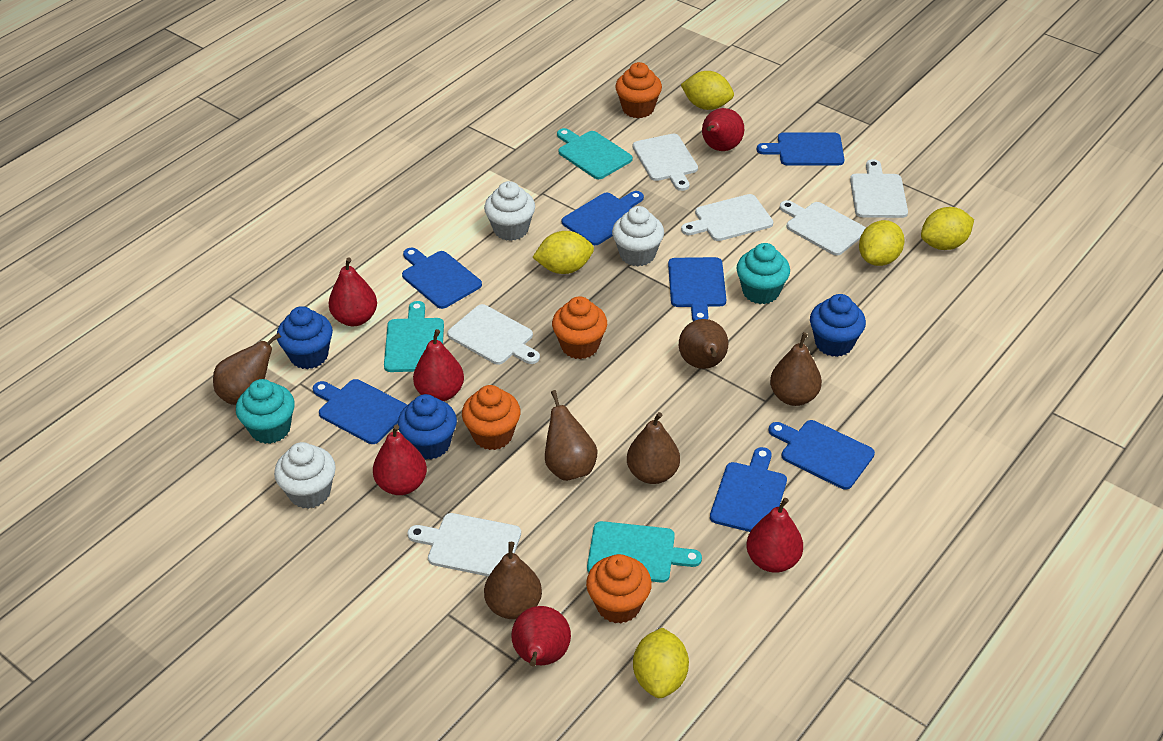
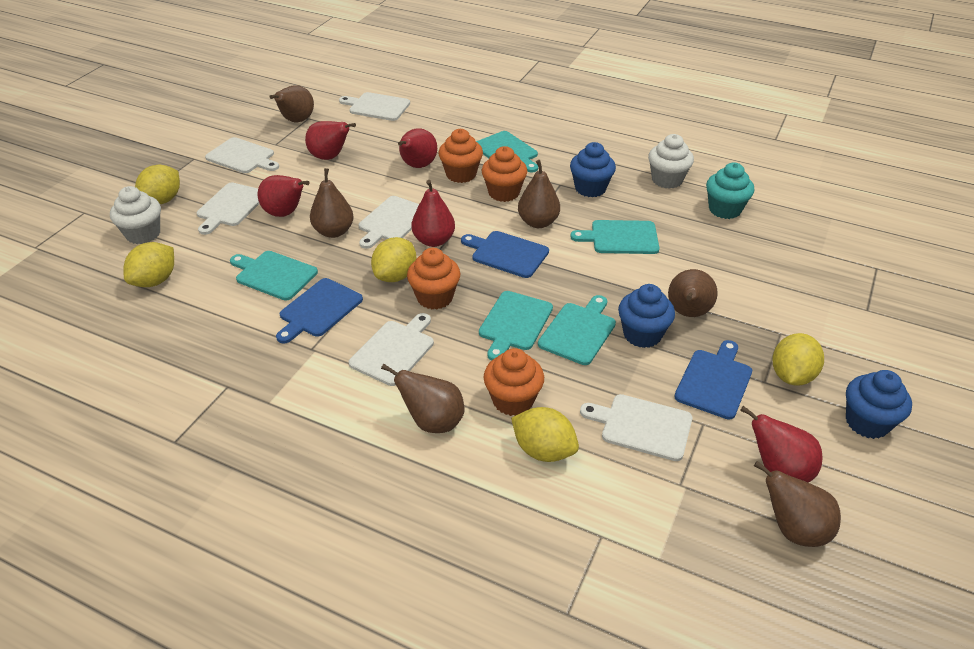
blue cutting board: 7 -> 3
red pear: 6 -> 5
turquoise cupcake: 2 -> 1
turquoise cutting board: 3 -> 5
white cupcake: 3 -> 2

